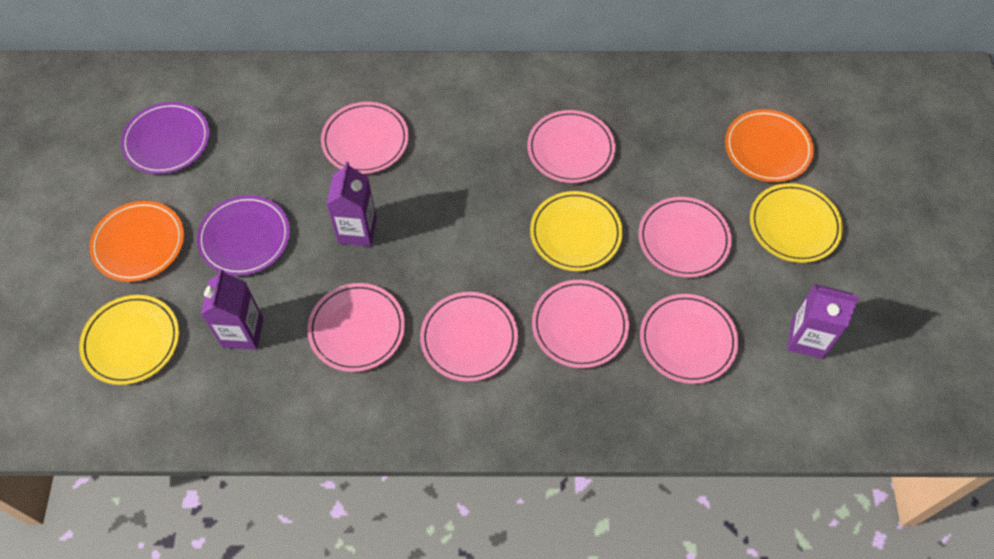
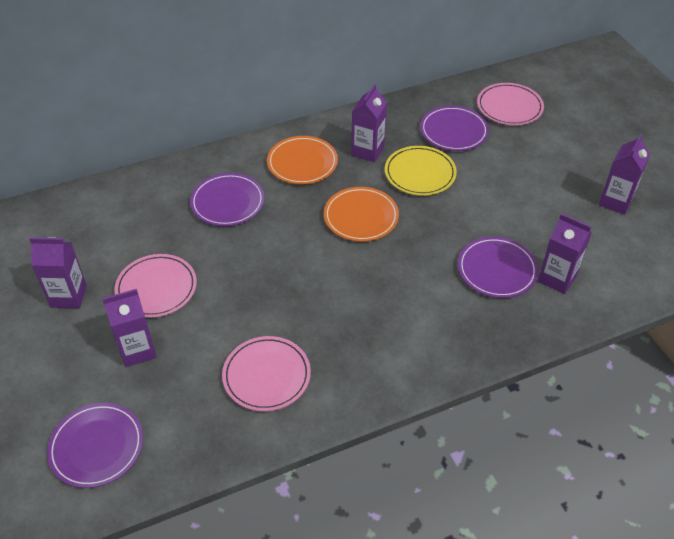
pink plate: 7 -> 3
purple carton: 3 -> 5
purple plate: 2 -> 4
yellow plate: 3 -> 1

